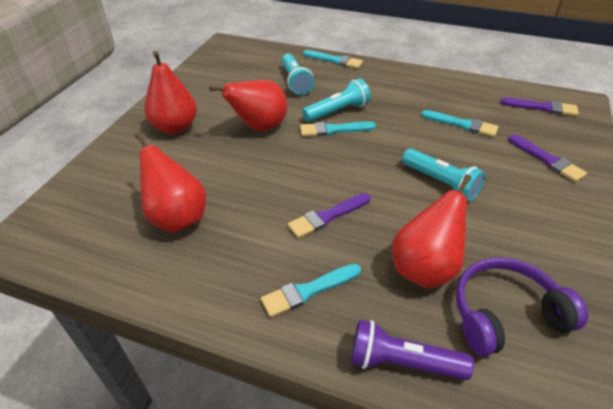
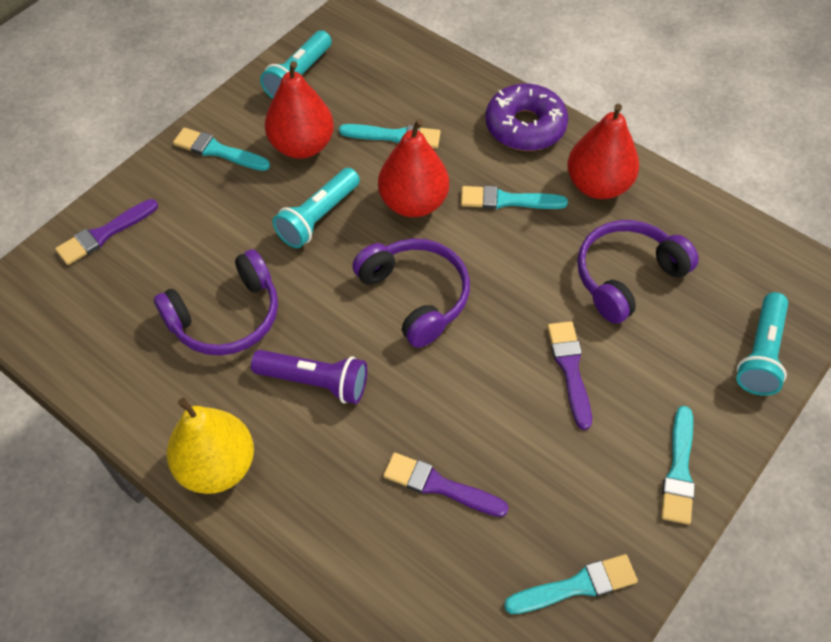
purple donut: 0 -> 1
purple headphones: 1 -> 3
red pear: 4 -> 3
turquoise brush: 4 -> 5
yellow pear: 0 -> 1

